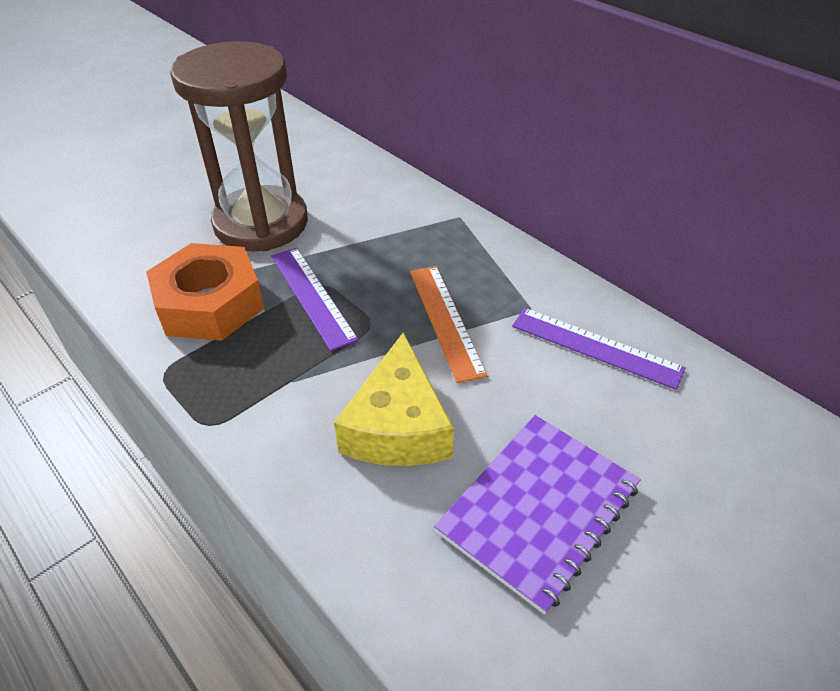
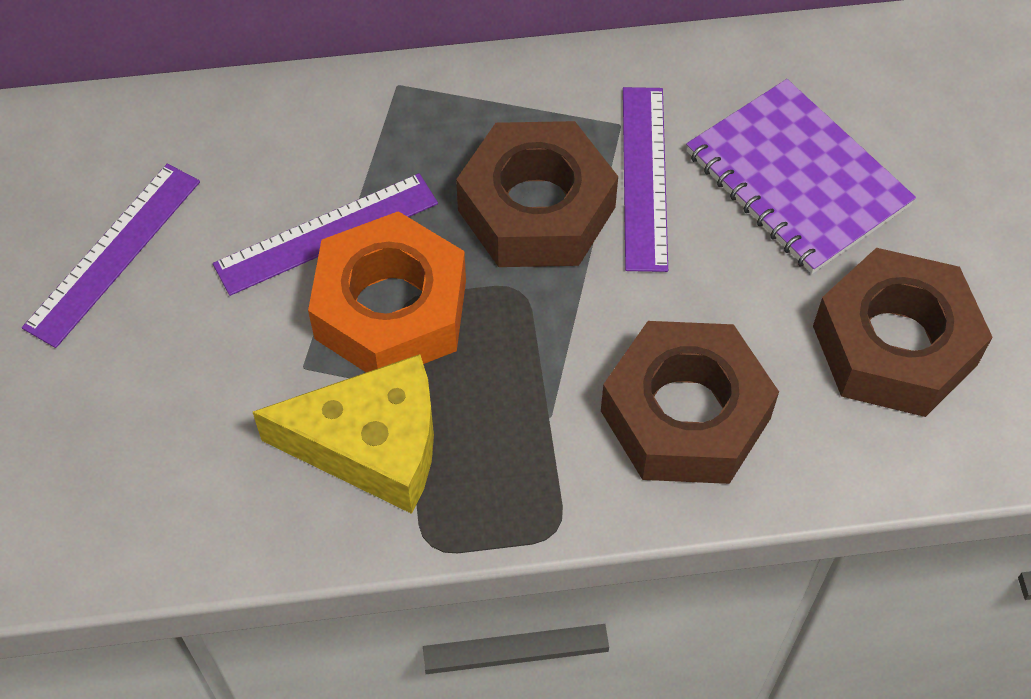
brown hourglass: 1 -> 0
brown nut: 0 -> 3
orange ruler: 1 -> 0
purple ruler: 2 -> 3

